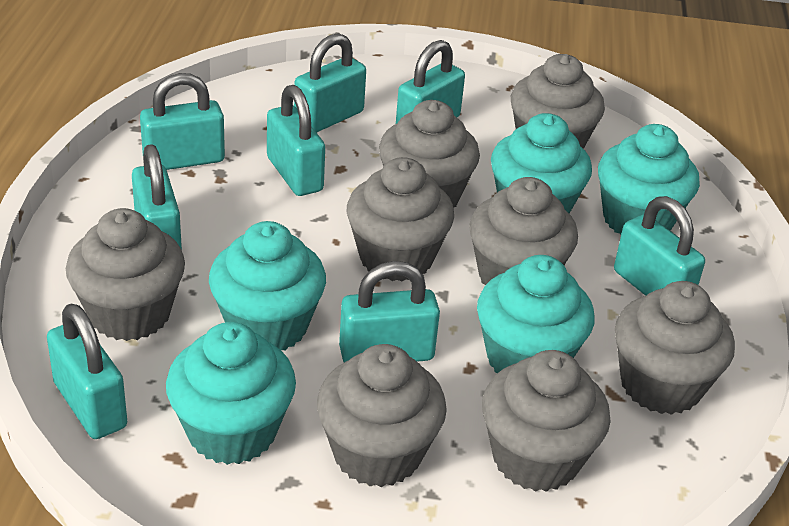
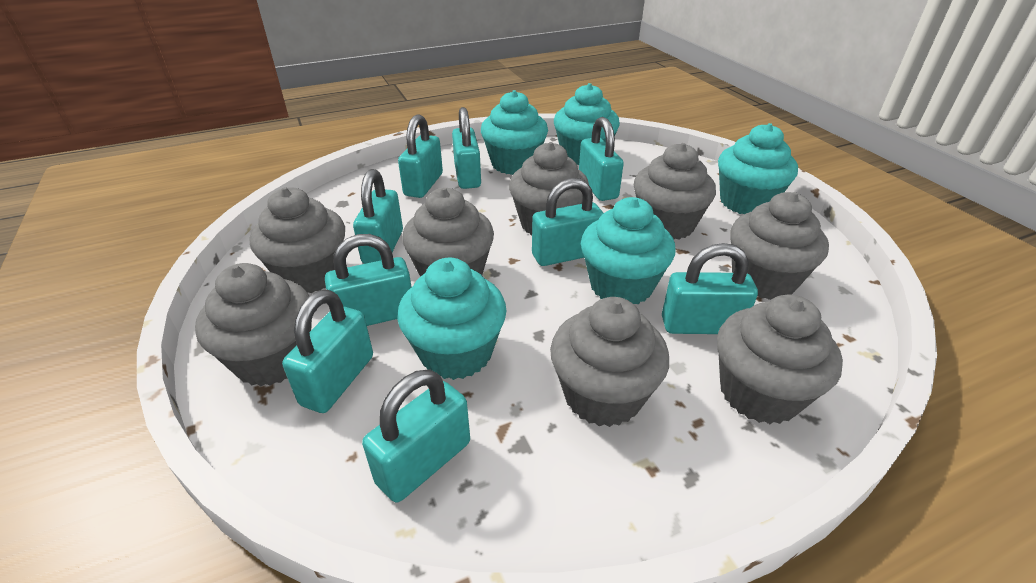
turquoise padlock: 8 -> 9

